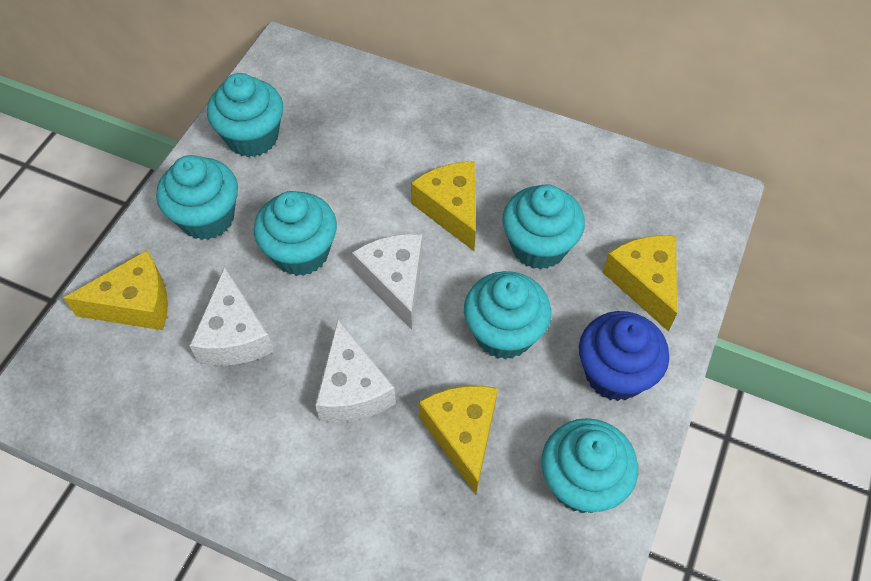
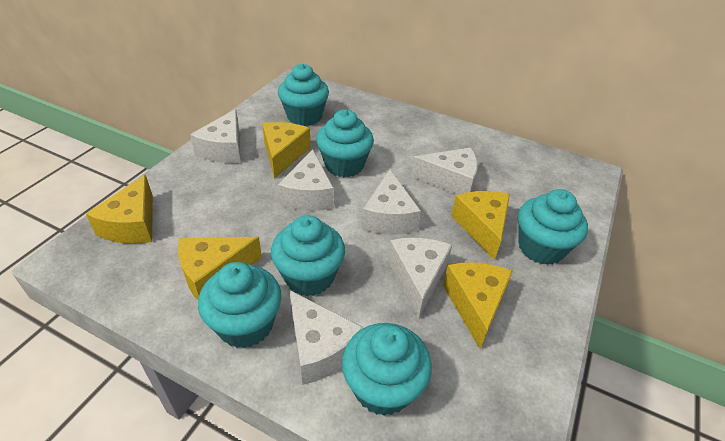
blue cupcake: 1 -> 0
white cheese: 3 -> 6
yellow cheese: 4 -> 5

